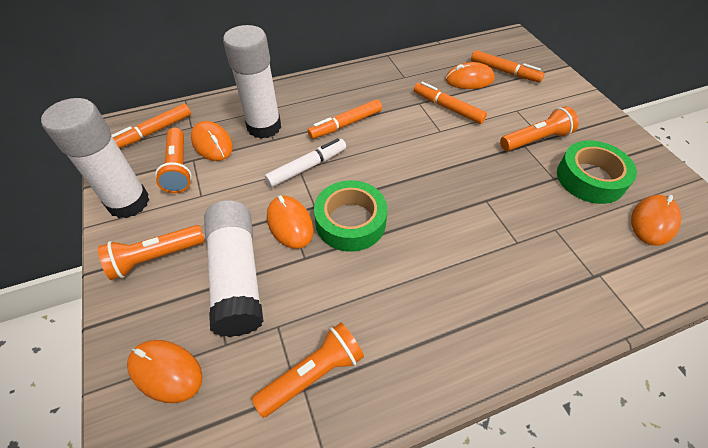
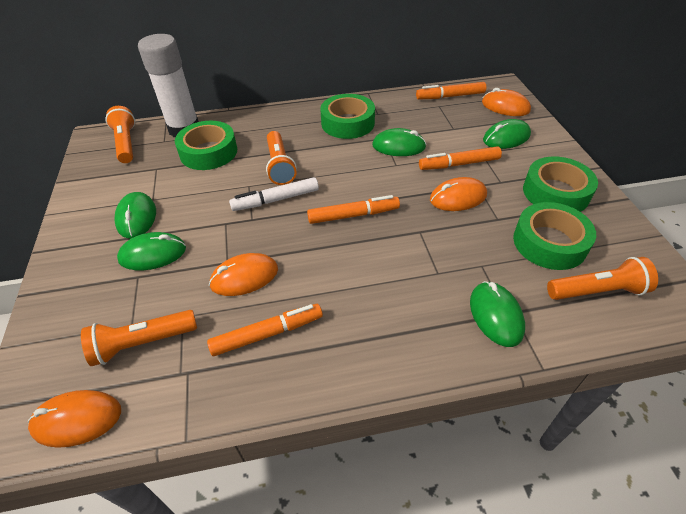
green mouse: 0 -> 5
green tape: 2 -> 4
orange mouse: 5 -> 4
white glue stick: 3 -> 1

